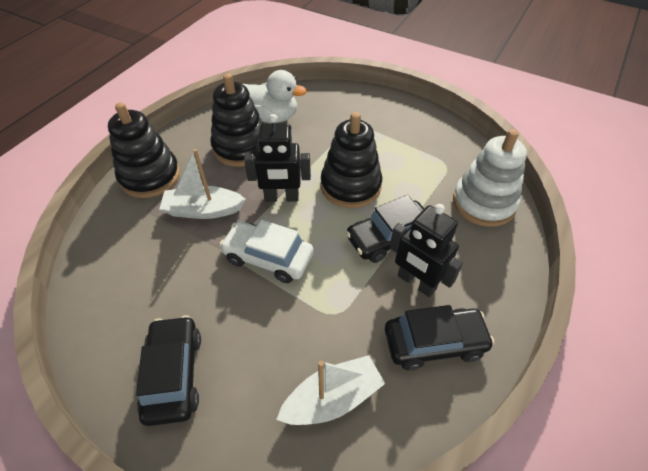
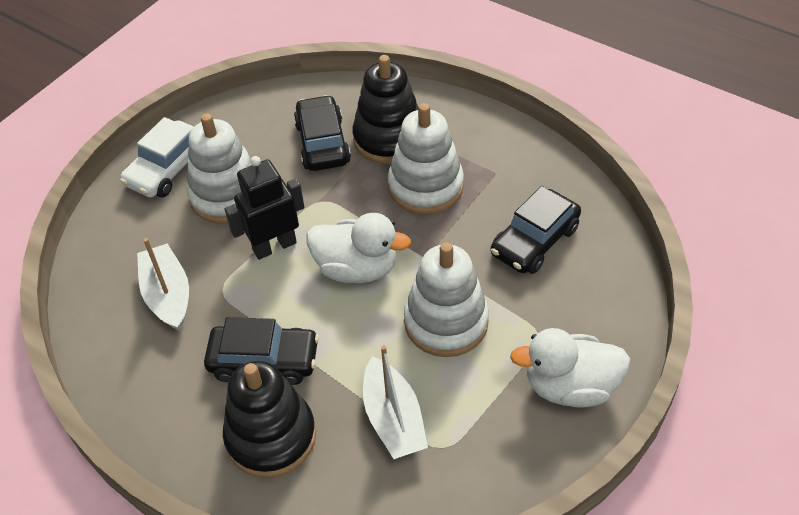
black robot: 2 -> 1
black stacking toy: 3 -> 2
white duck: 1 -> 2
white stacking toy: 1 -> 3

